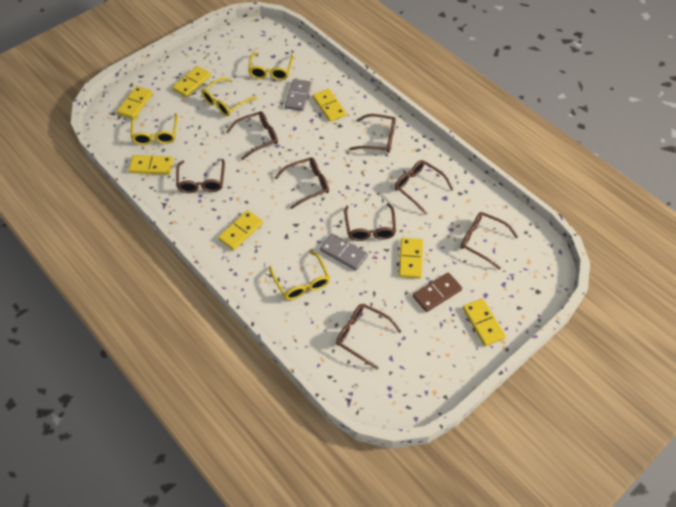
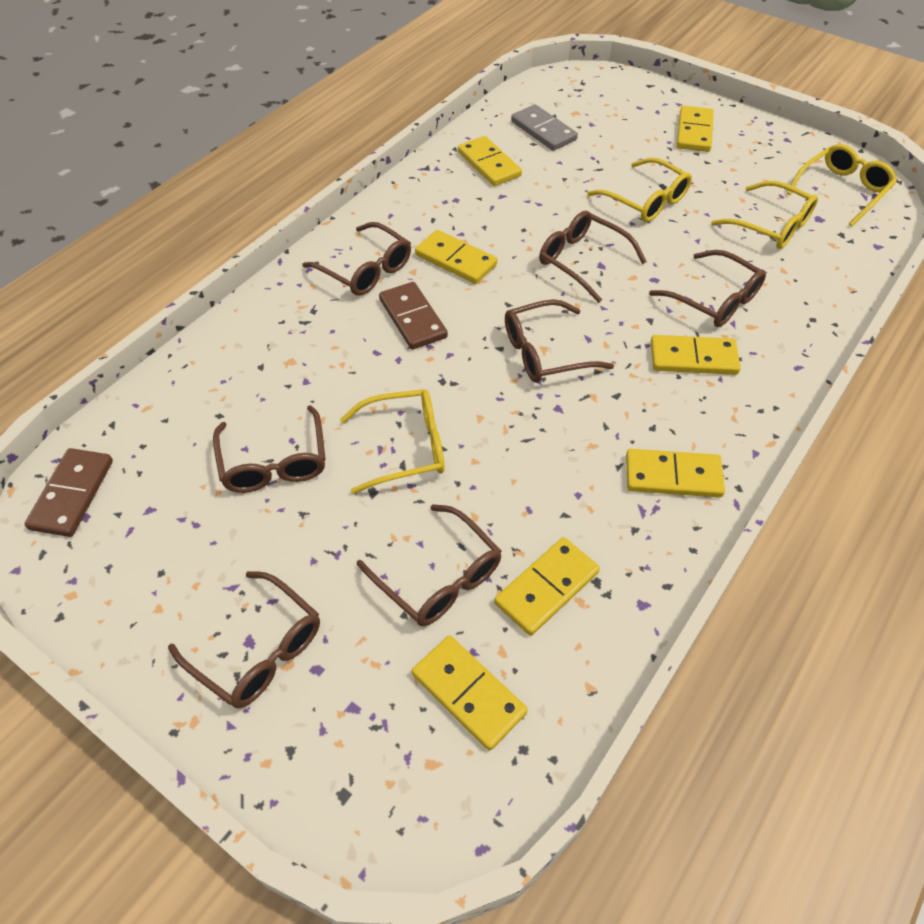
brown domino: 1 -> 2
brown glasses: 8 -> 7
grey domino: 2 -> 1

